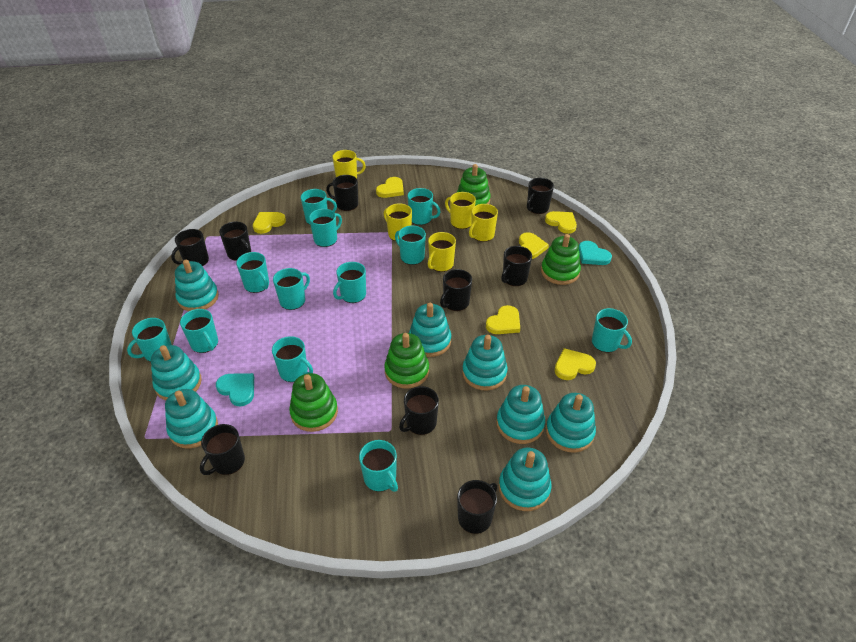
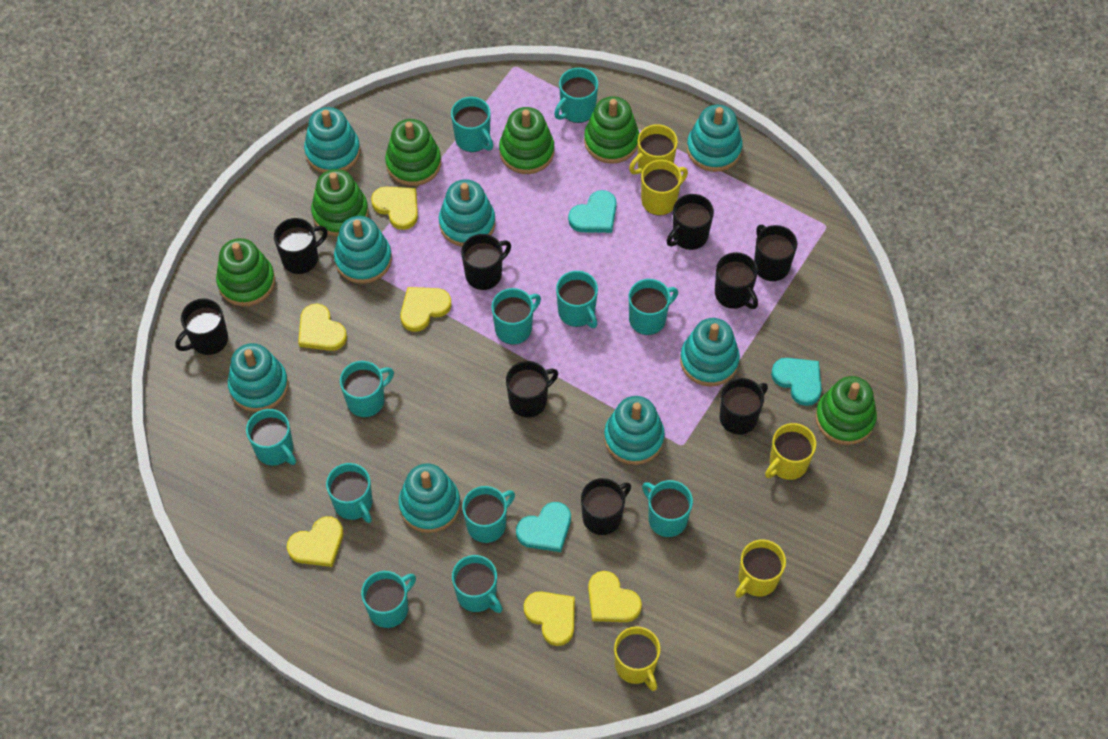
green stacking toy: 4 -> 6
turquoise heart: 2 -> 3

